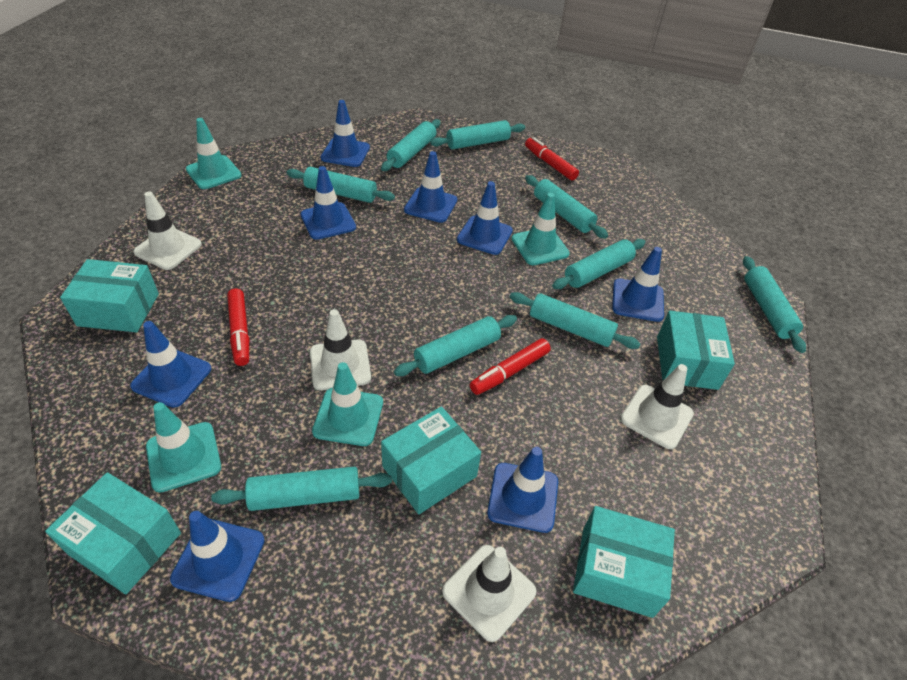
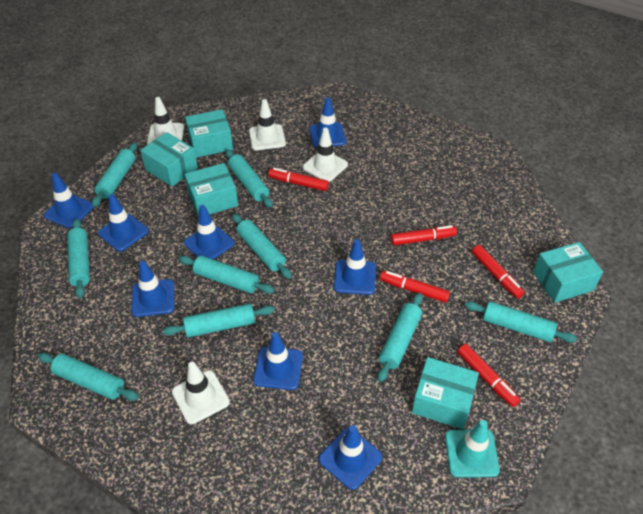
red marker: 3 -> 5
turquoise traffic cone: 4 -> 1

